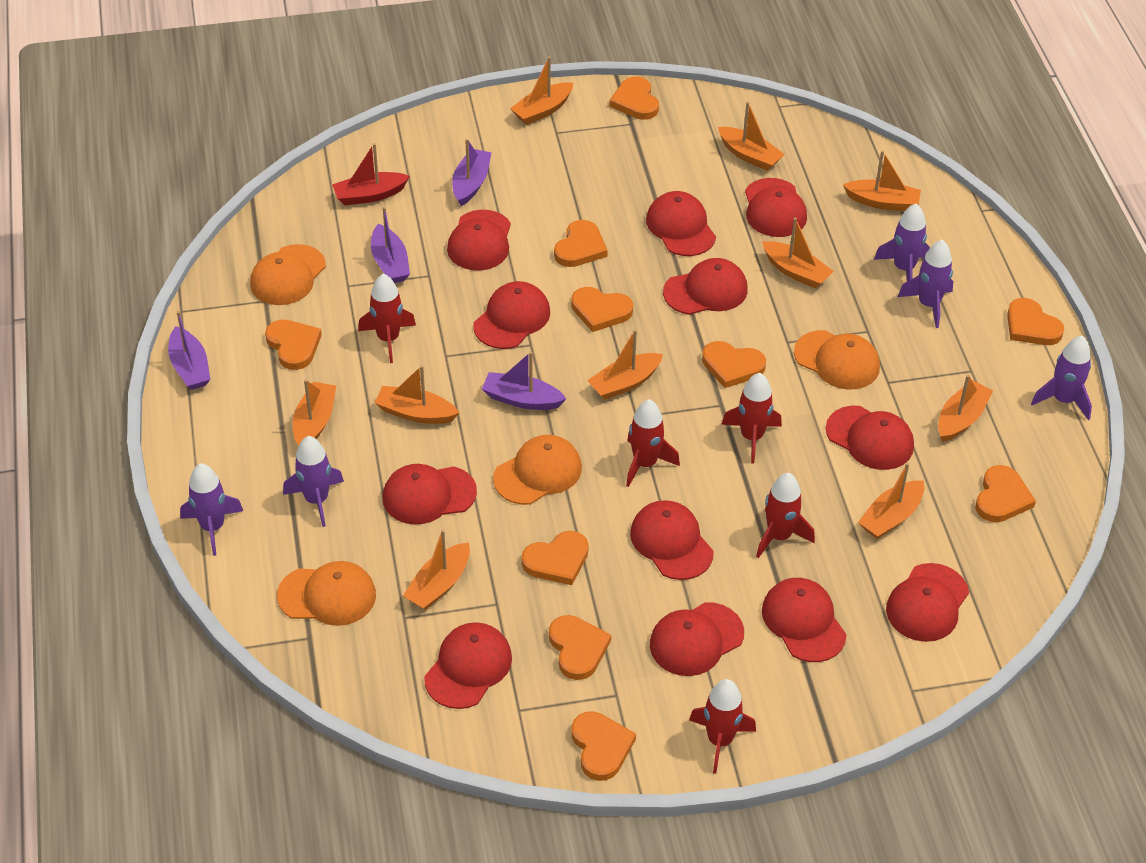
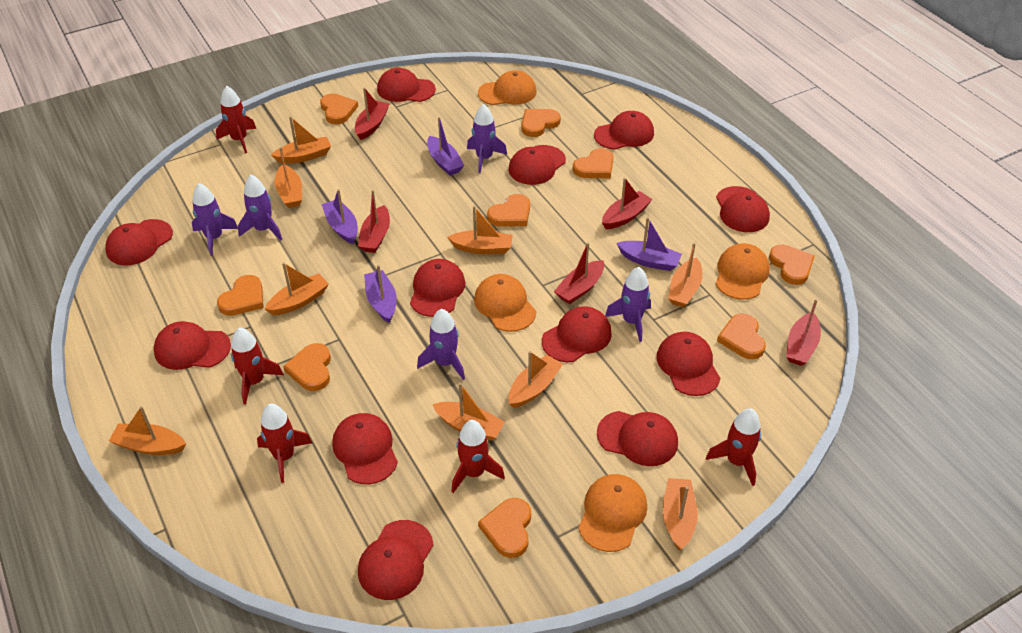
orange boat: 10 -> 9
orange heart: 10 -> 9
red boat: 1 -> 5

